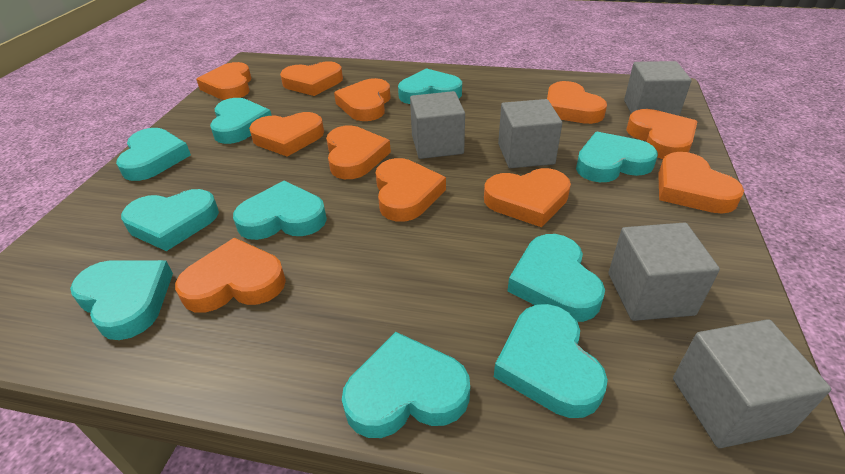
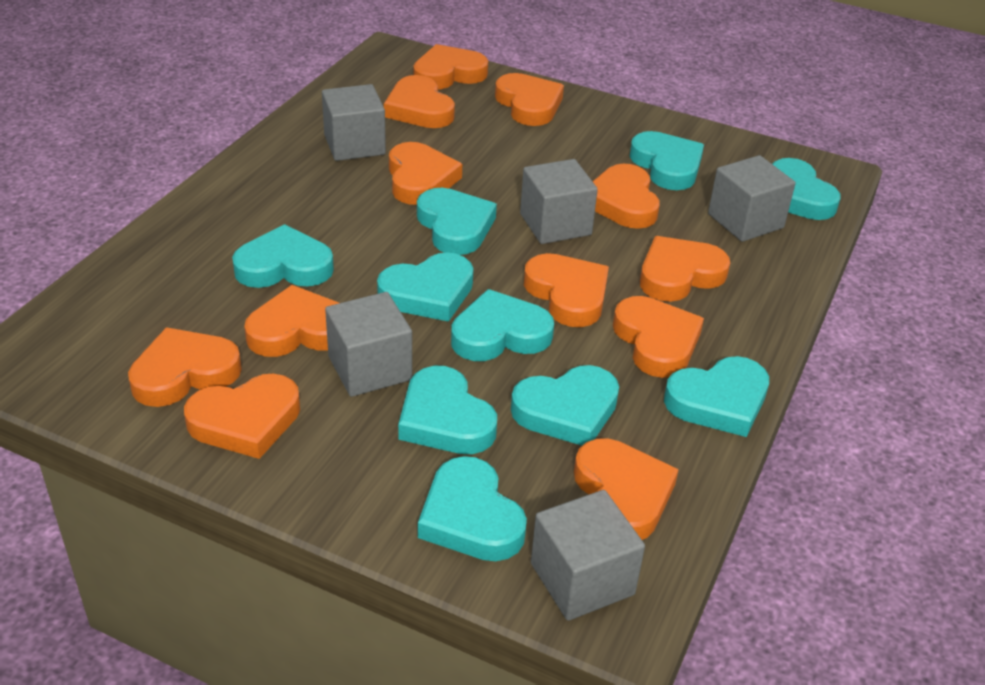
orange heart: 11 -> 12

